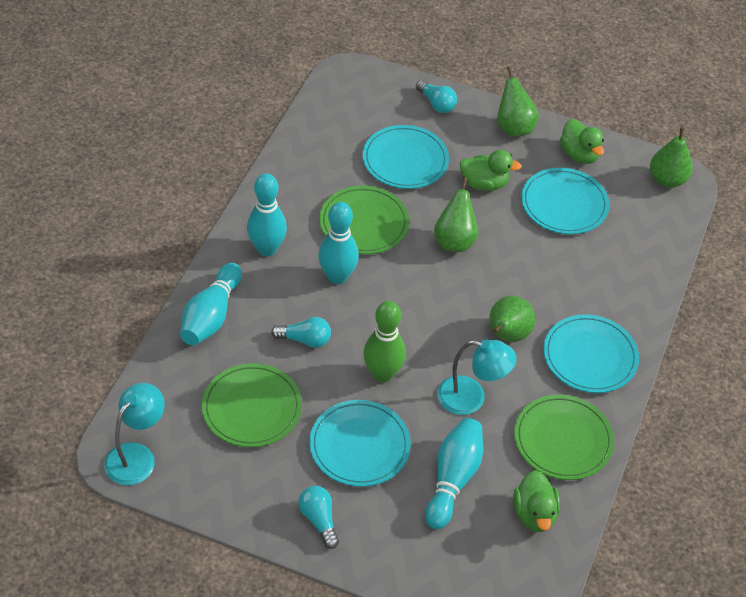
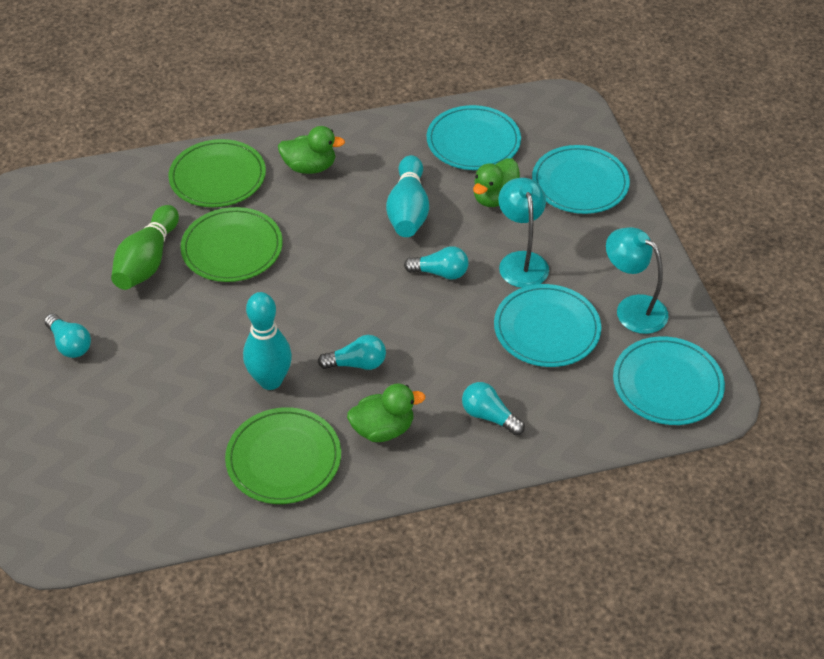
green pear: 4 -> 0
turquoise bowling pin: 4 -> 2
turquoise light bulb: 3 -> 4

